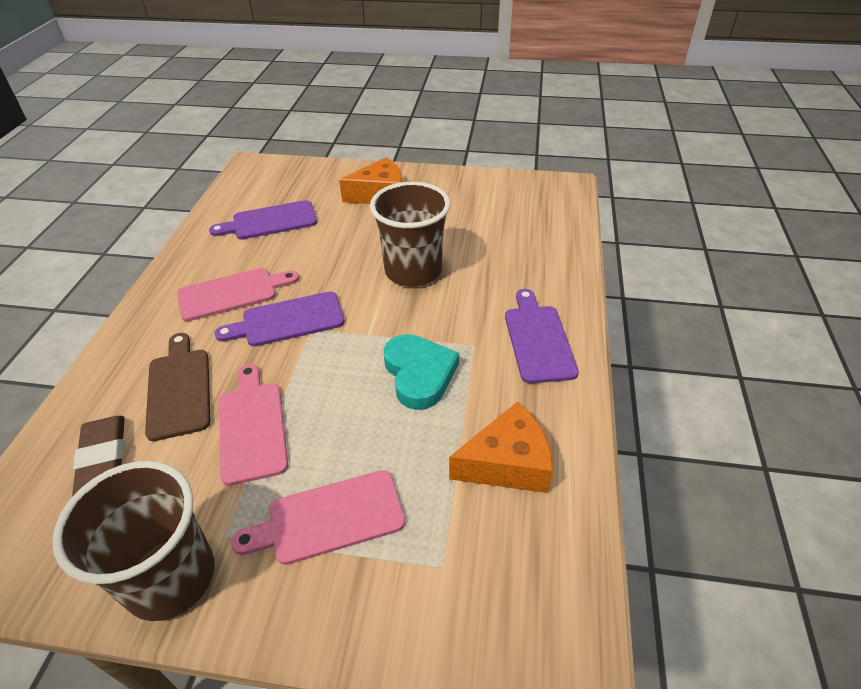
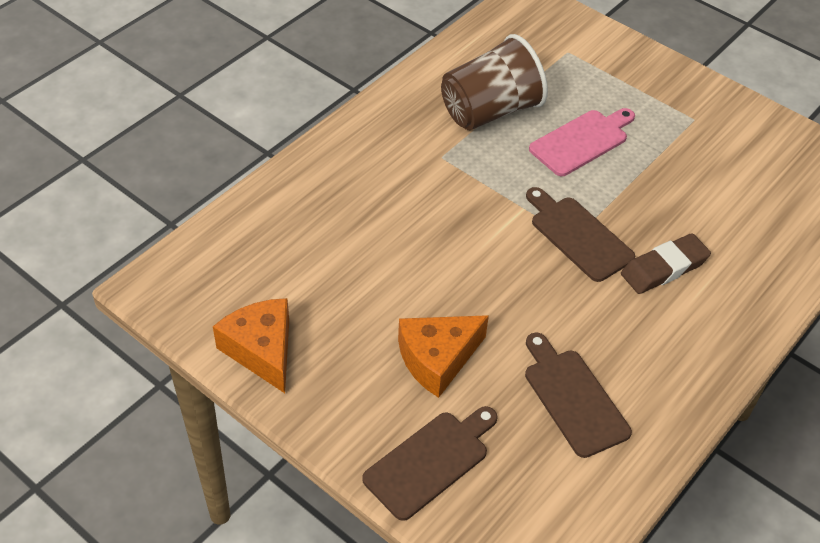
brown cup: 2 -> 1
brown cutting board: 1 -> 3
pink cutting board: 3 -> 1
purple cutting board: 3 -> 0
turquoise heart: 1 -> 0

